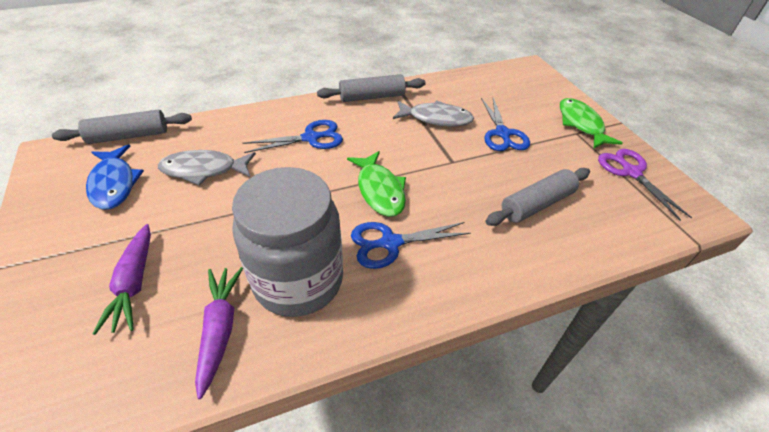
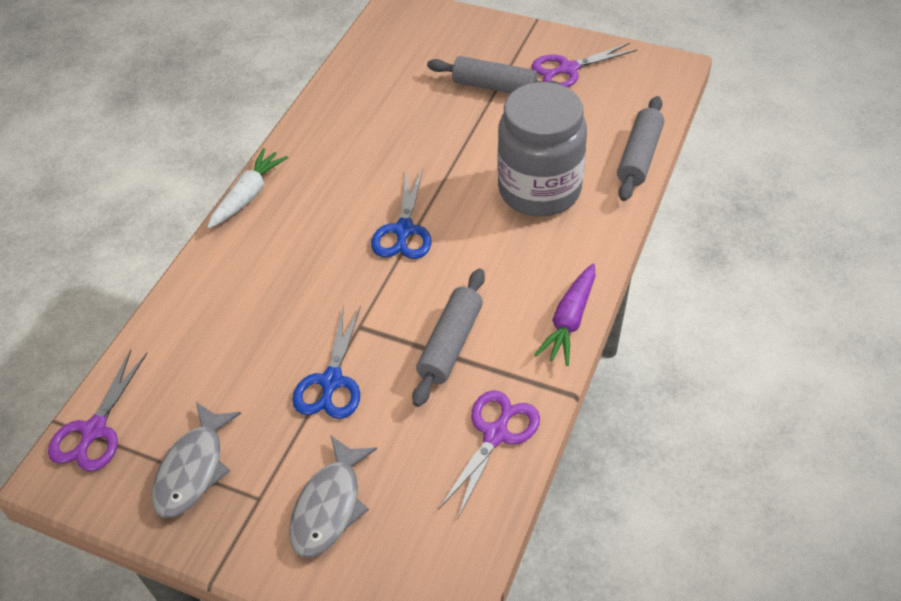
blue fish: 1 -> 0
blue scissors: 3 -> 2
green fish: 2 -> 0
purple carrot: 2 -> 1
purple scissors: 1 -> 3
white carrot: 0 -> 1

